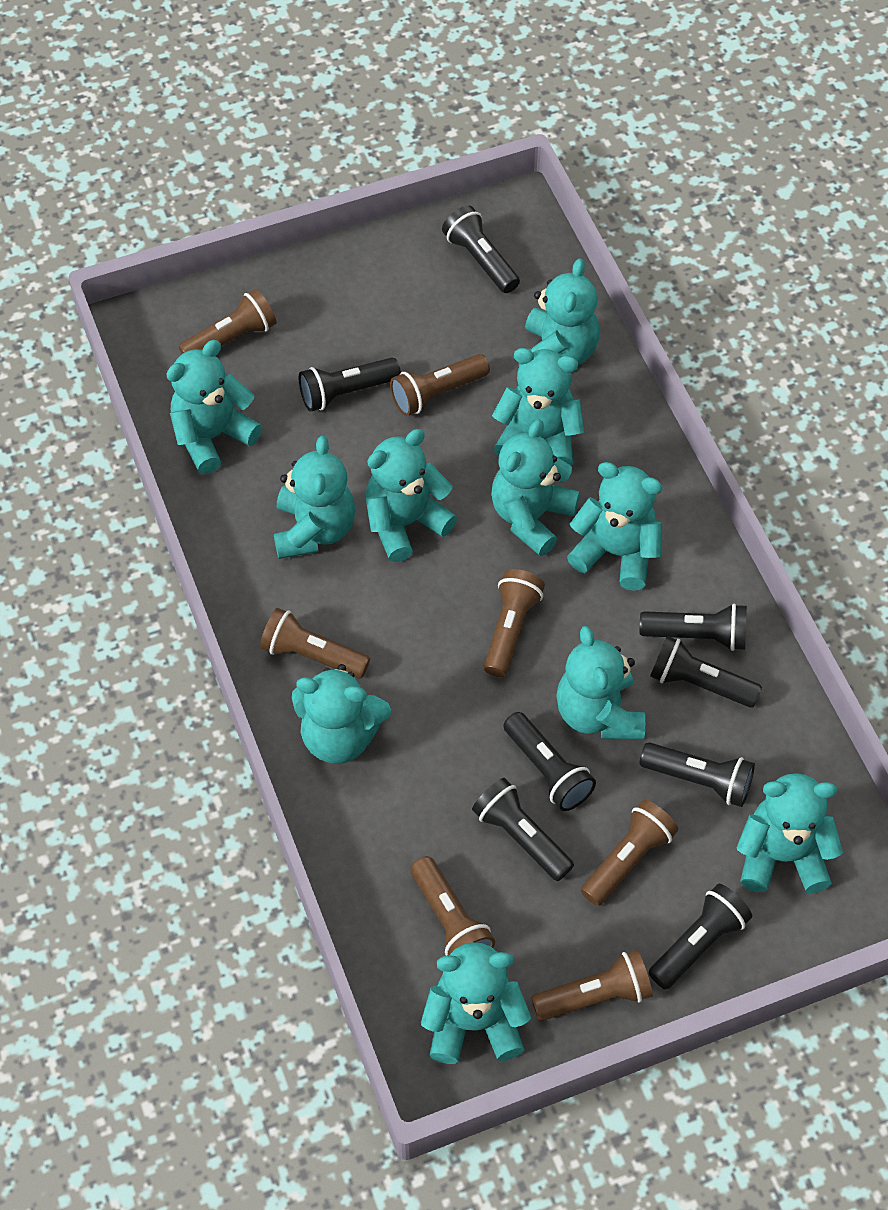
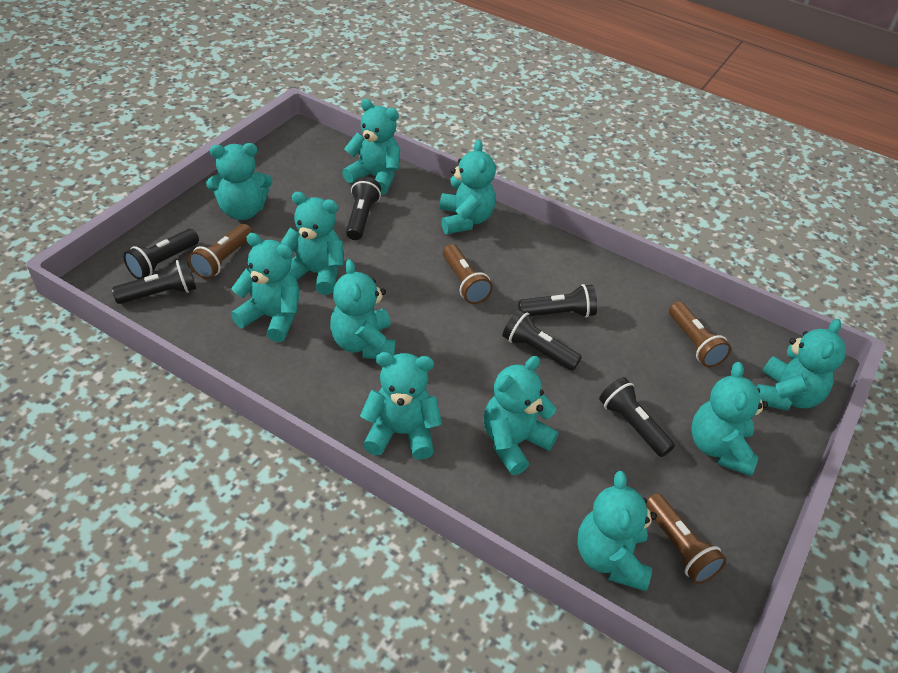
black flashlight: 8 -> 6
brown flashlight: 7 -> 4

